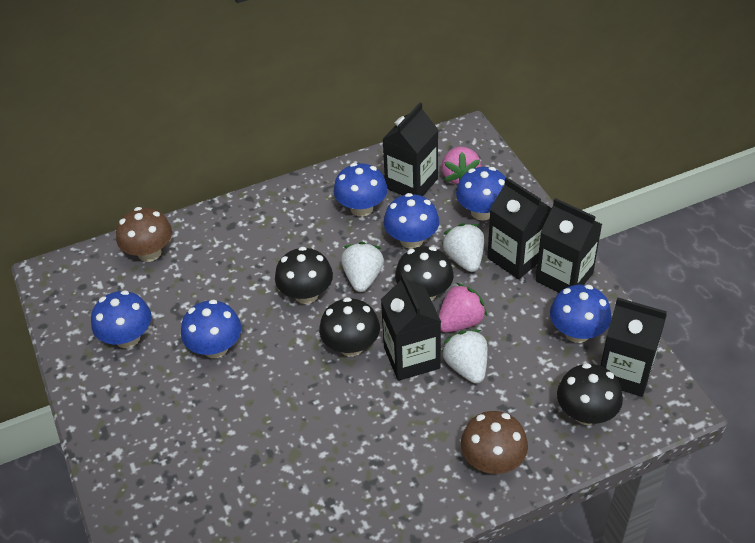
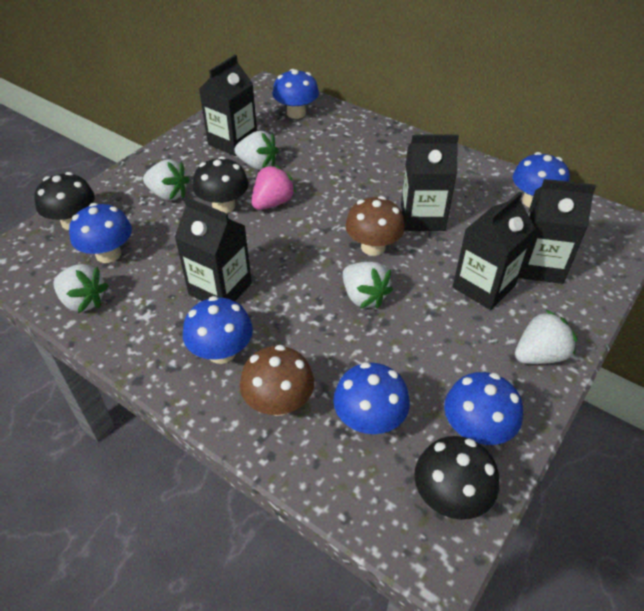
black mushroom: 4 -> 3
pink strawberry: 2 -> 1
white strawberry: 3 -> 5

